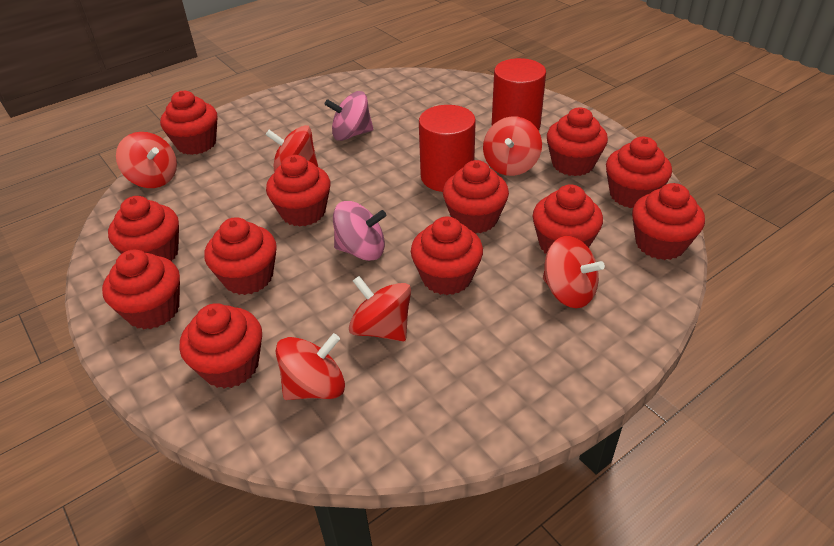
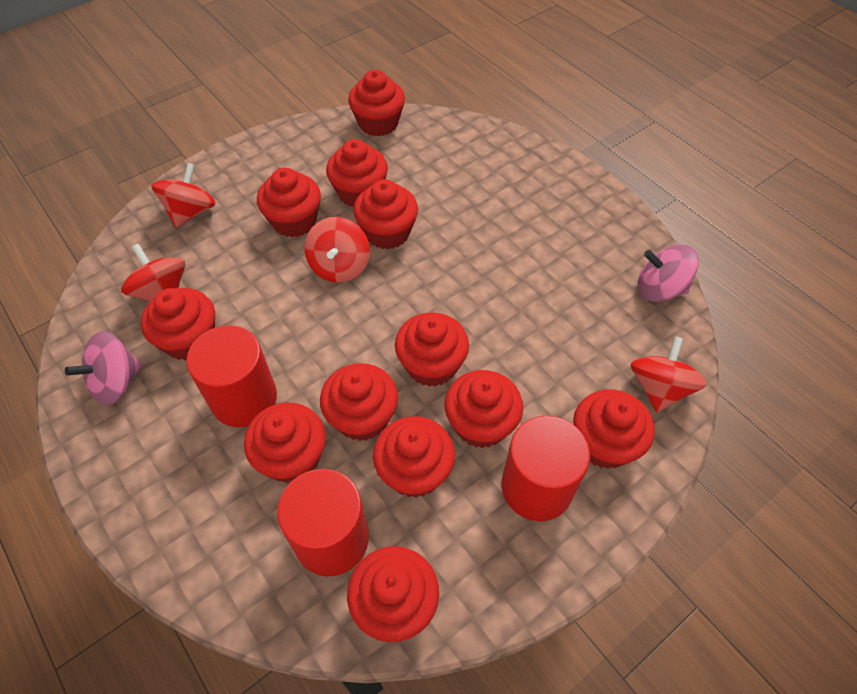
red cylinder: 2 -> 3
red spinning top: 6 -> 4

